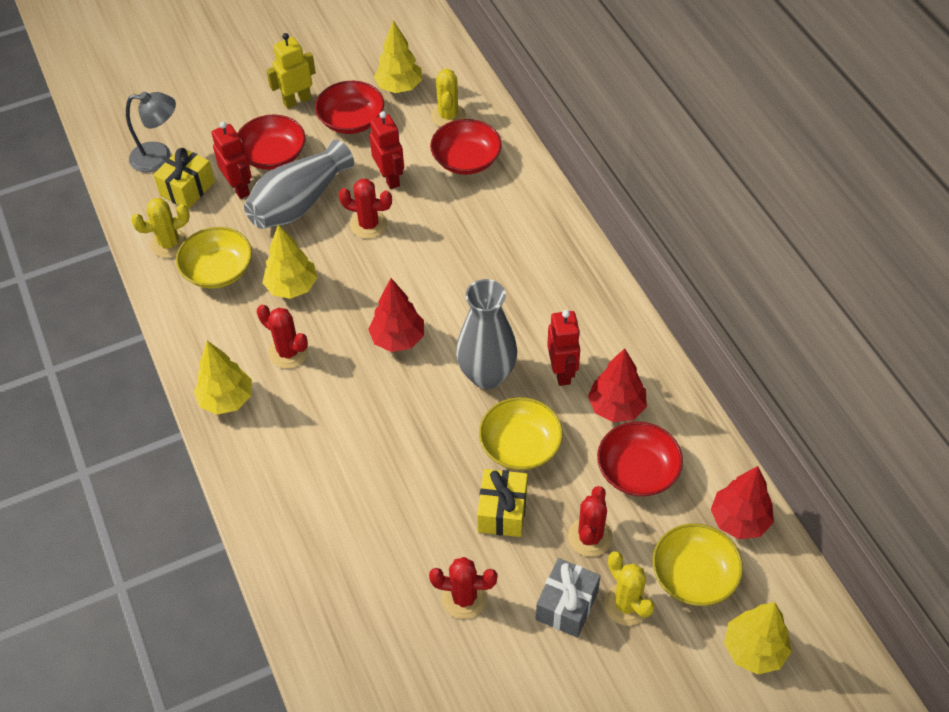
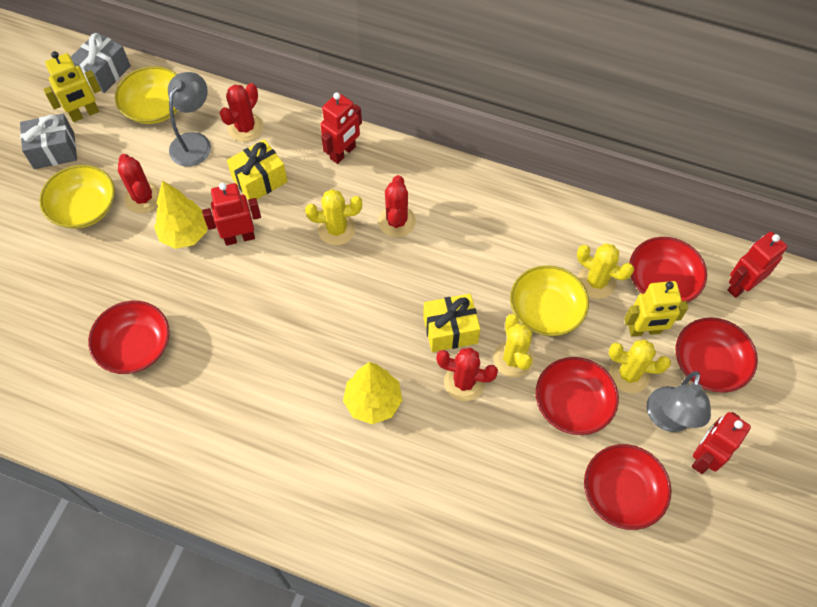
grey gift: 1 -> 2
grey lamp: 1 -> 2
grey vase: 2 -> 0
red bowl: 4 -> 5
red robot: 3 -> 4
red tree: 3 -> 0
yellow cactus: 3 -> 4
yellow robot: 1 -> 2
yellow tree: 4 -> 2

